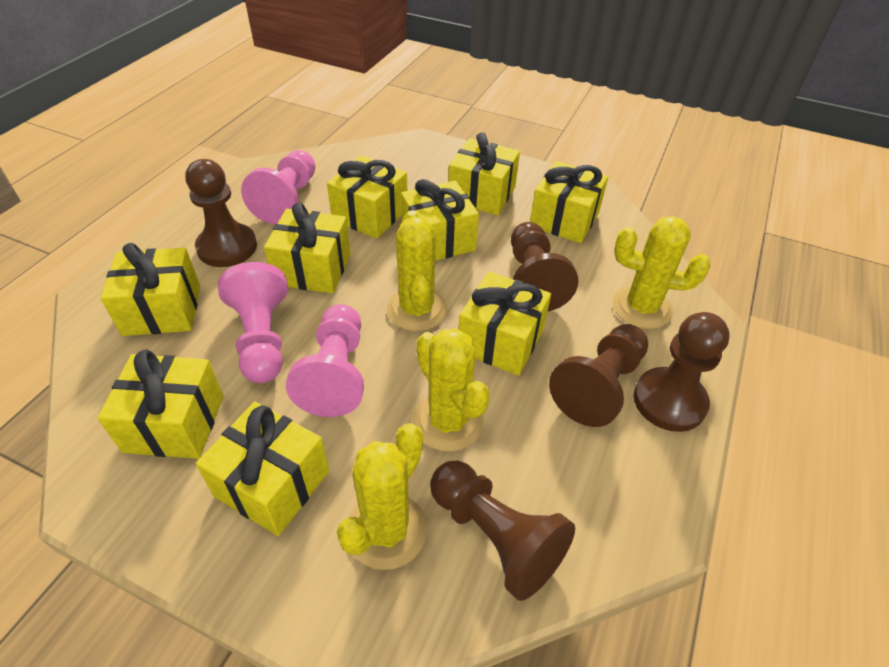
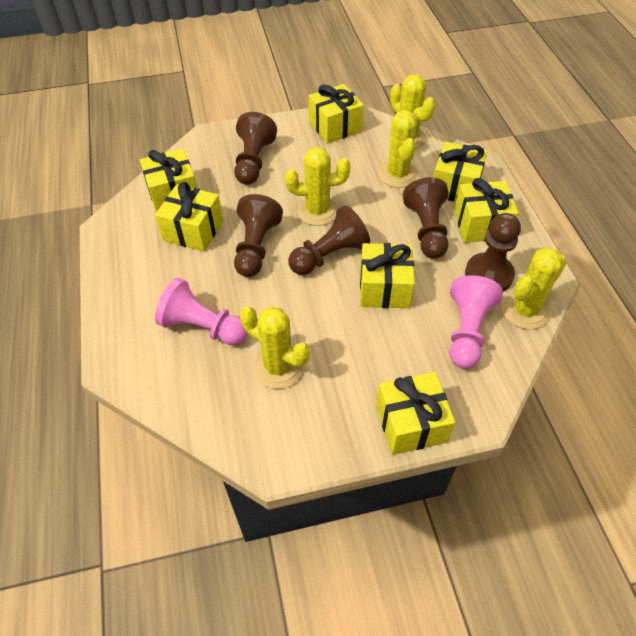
pink pawn: 3 -> 2
yellow cactus: 4 -> 5
yellow gift: 9 -> 7

